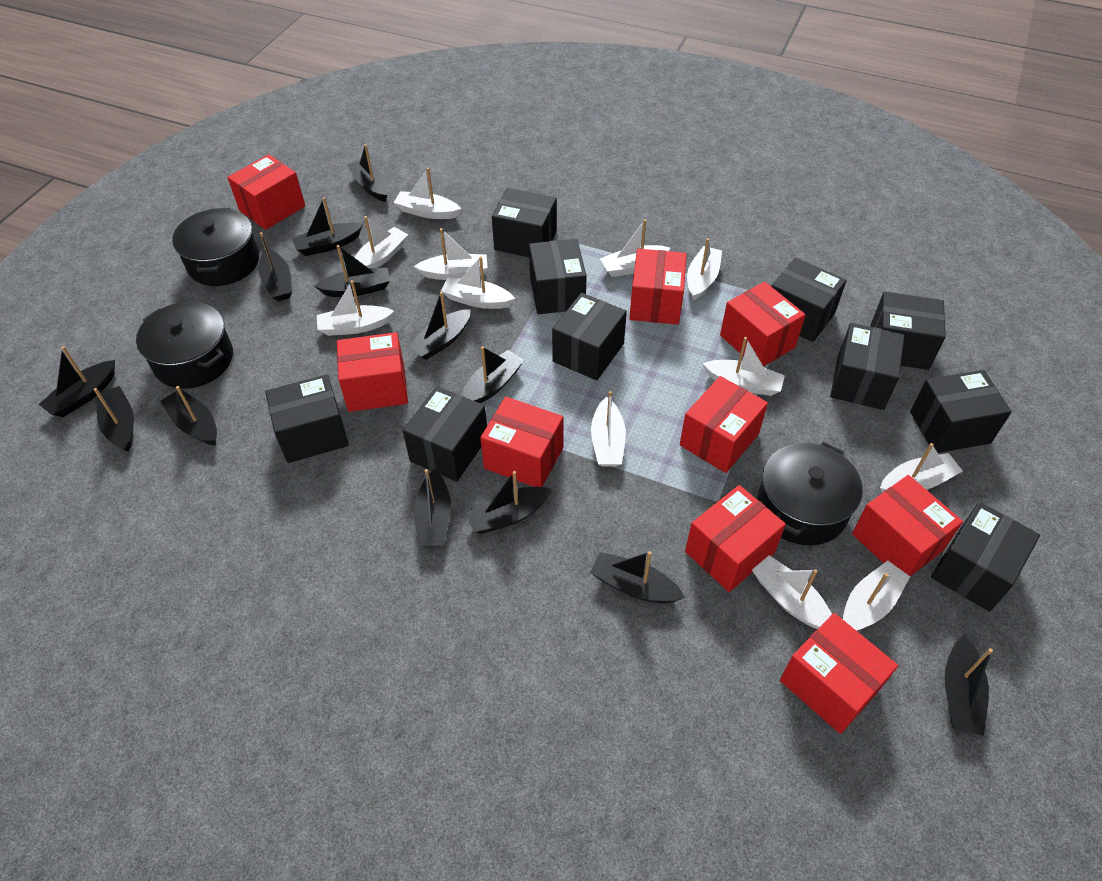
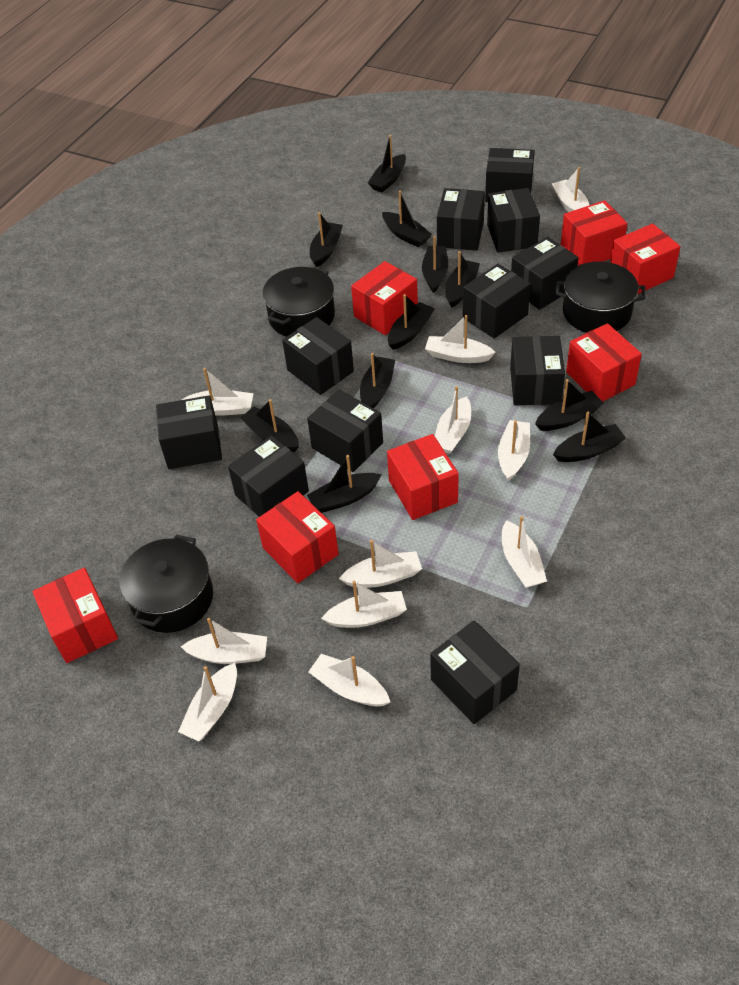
black boat: 13 -> 11
black box: 10 -> 11
red box: 9 -> 7
white boat: 12 -> 11

